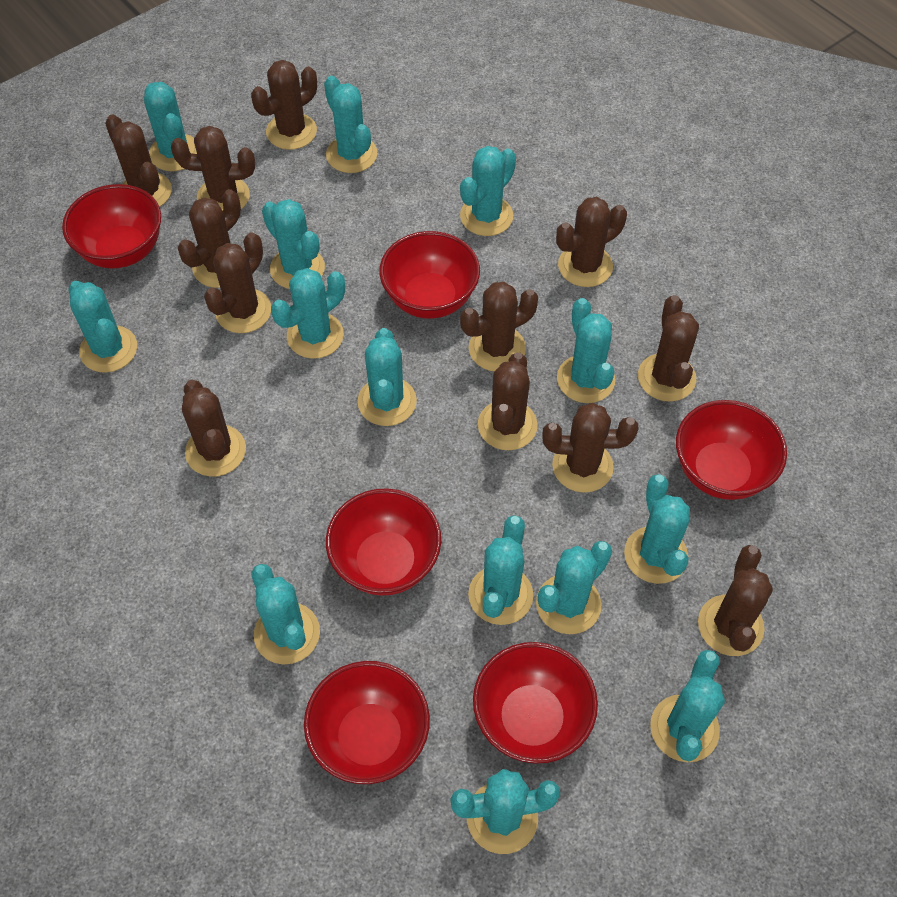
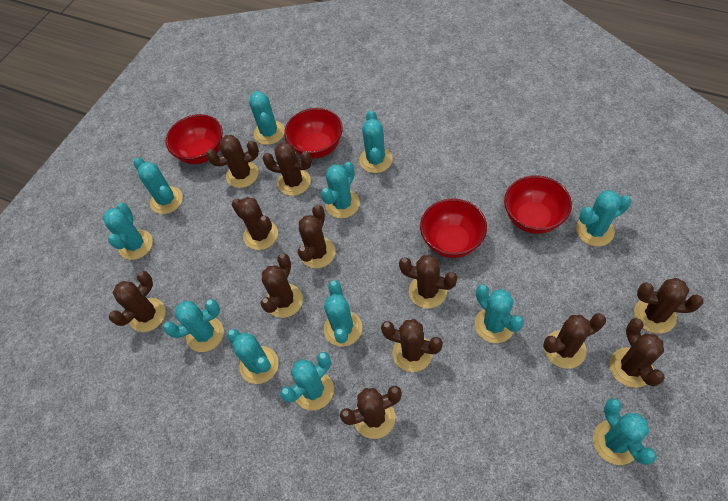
red bowl: 6 -> 4
turquoise cactus: 14 -> 12

